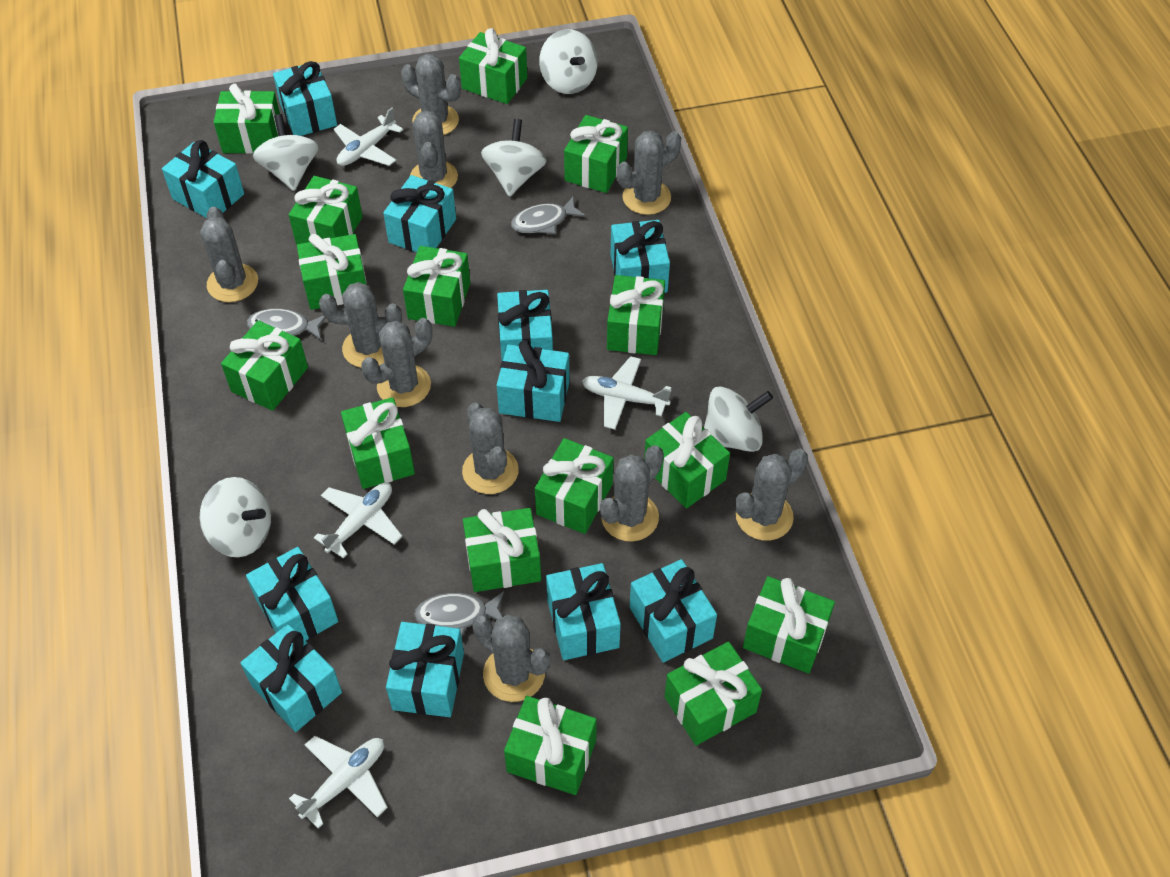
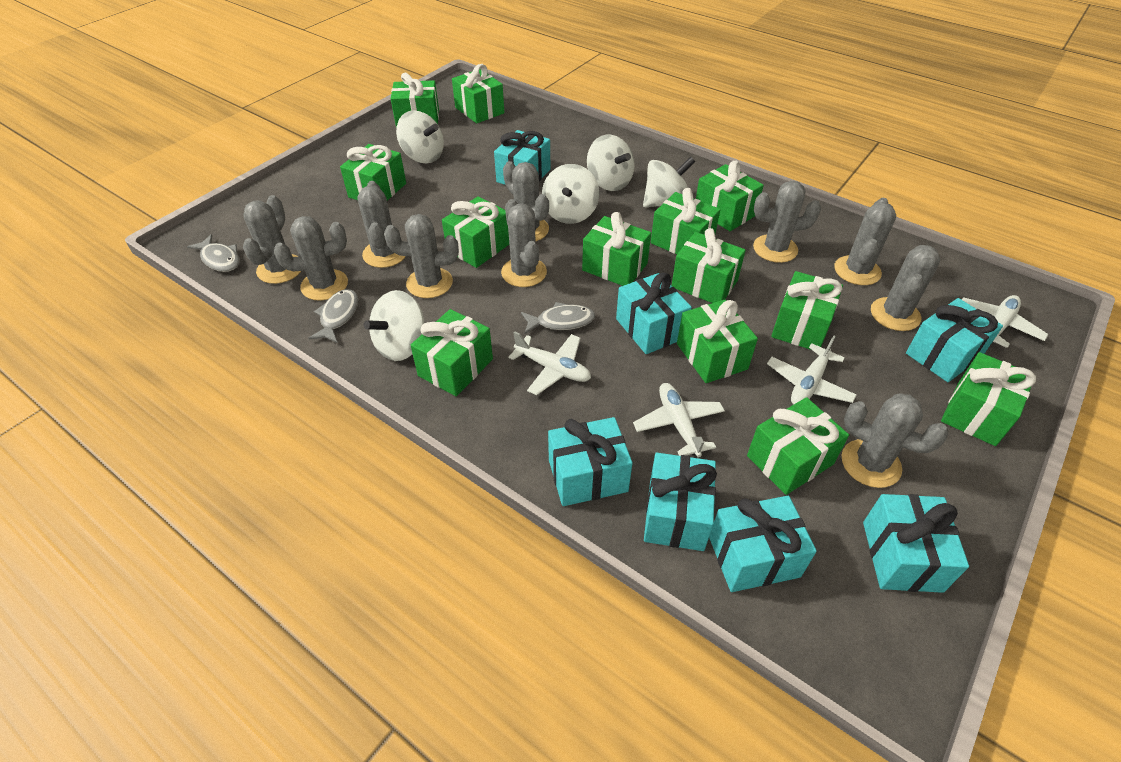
green gift: 15 -> 13
turquoise gift: 11 -> 7

